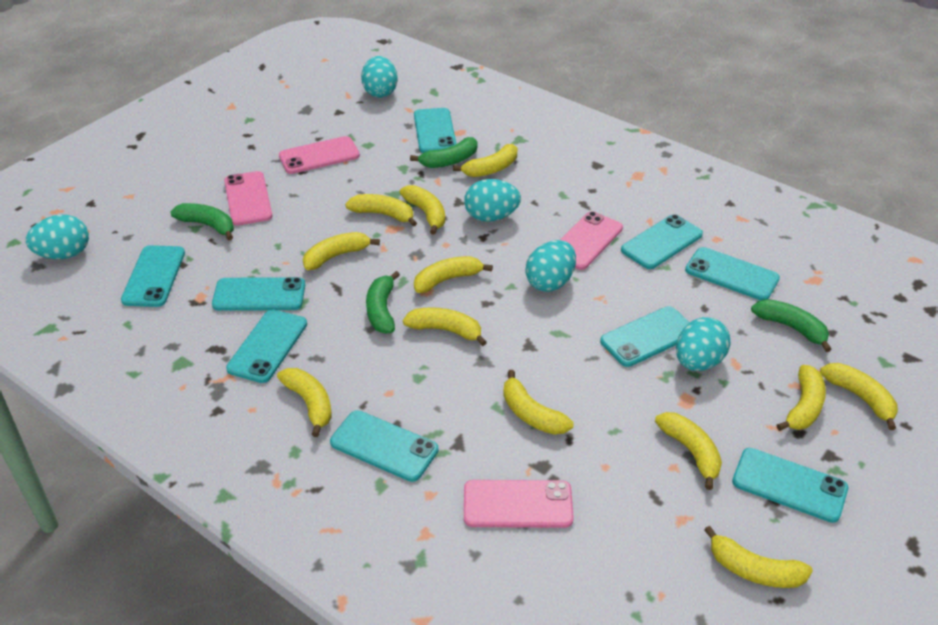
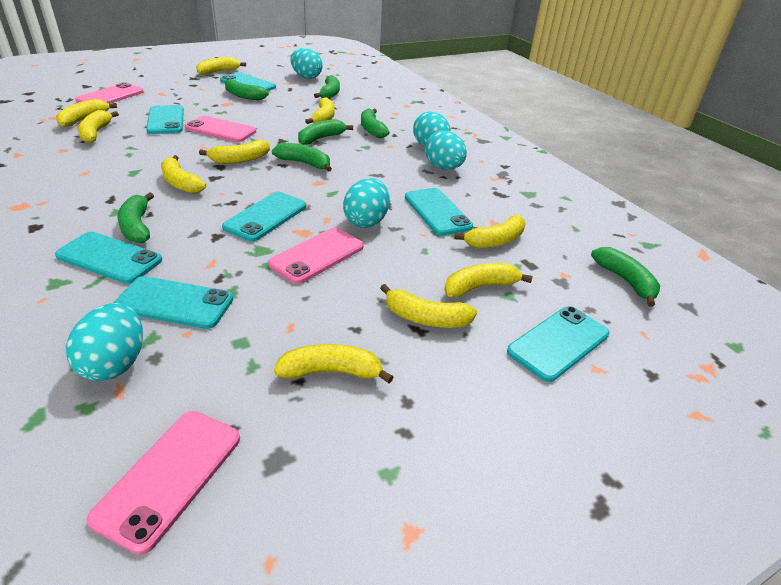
green banana: 4 -> 7
turquoise phone: 9 -> 7
yellow banana: 12 -> 10

